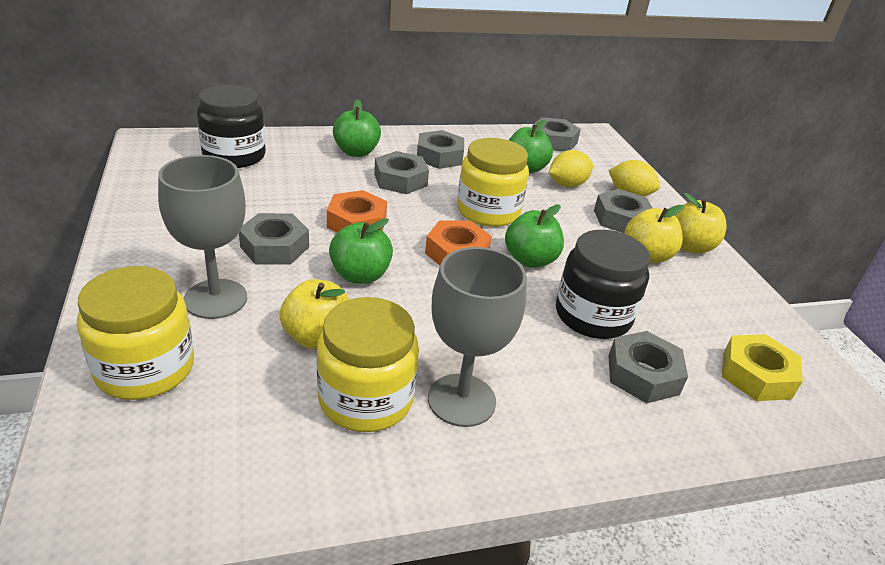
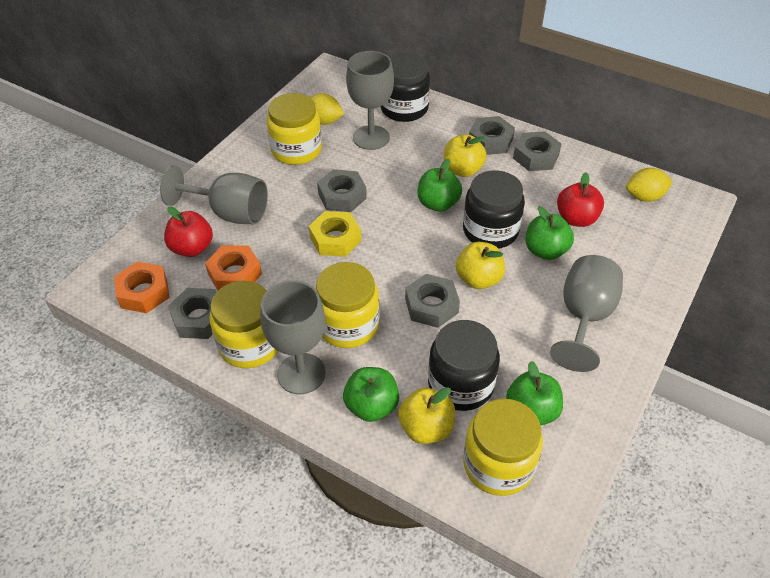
black jar: 2 -> 3
grey goblet: 2 -> 4
grey nut: 6 -> 5
red apple: 0 -> 2
yellow jar: 3 -> 4

